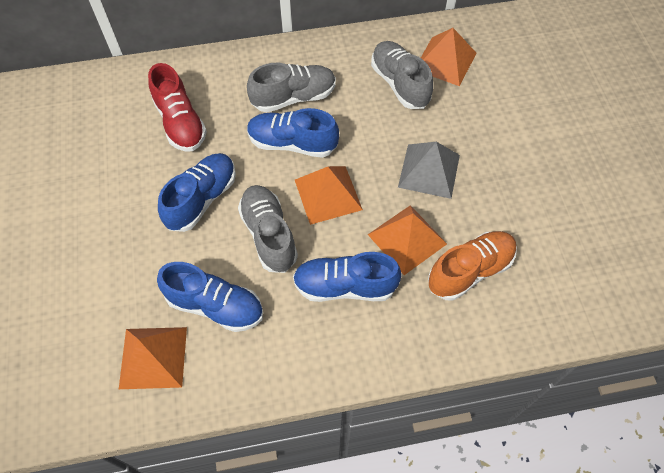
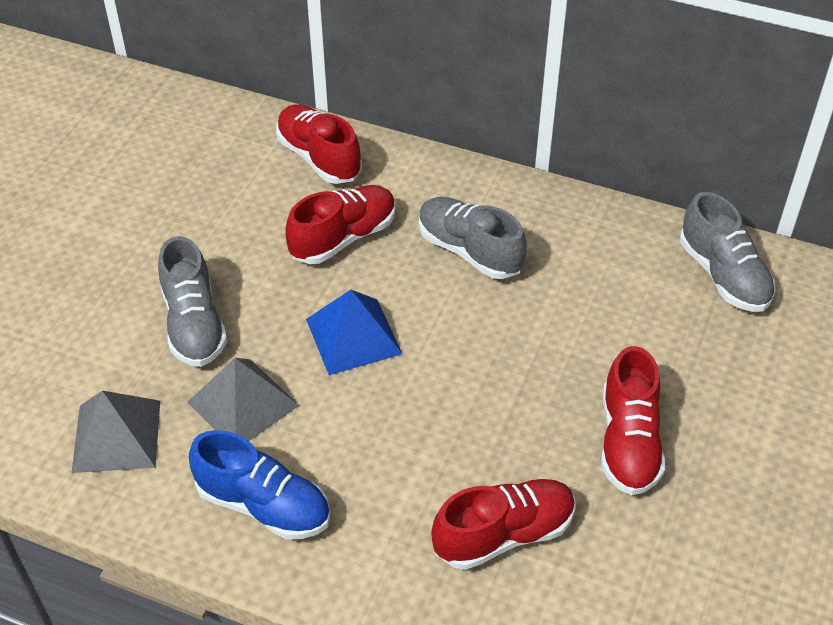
blue pyramid: 0 -> 1
blue shoe: 4 -> 1
grey pyramid: 1 -> 2
orange pyramid: 4 -> 0
orange shoe: 1 -> 0
red shoe: 1 -> 4

